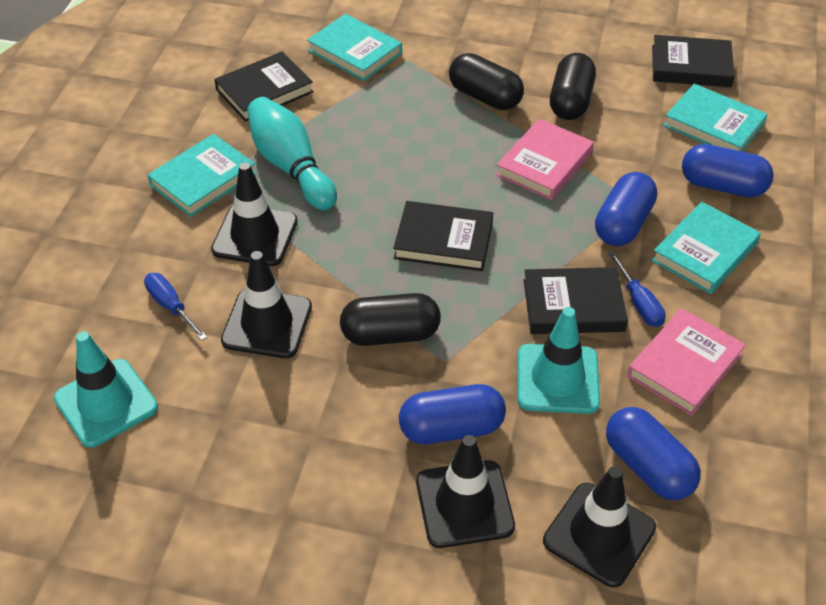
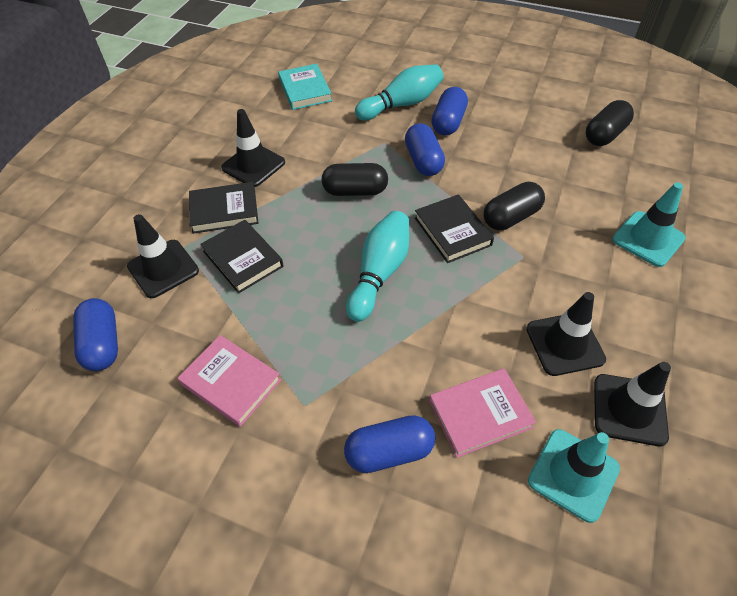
black book: 4 -> 3
blue screwdriver: 2 -> 0
turquoise book: 4 -> 1
turquoise bowling pin: 1 -> 2

